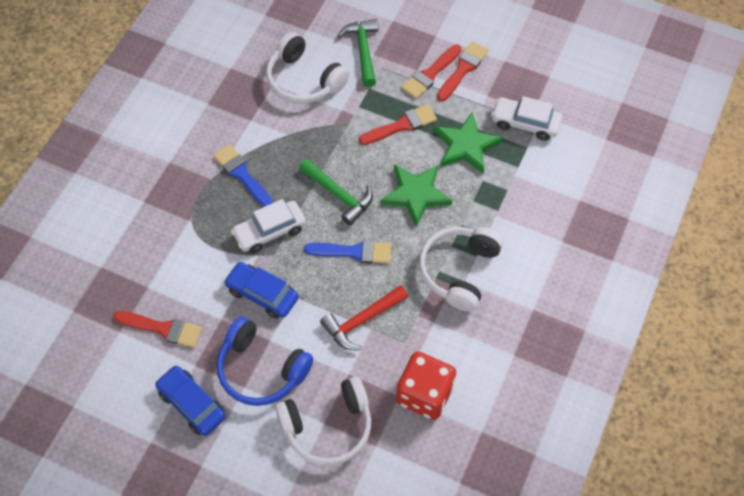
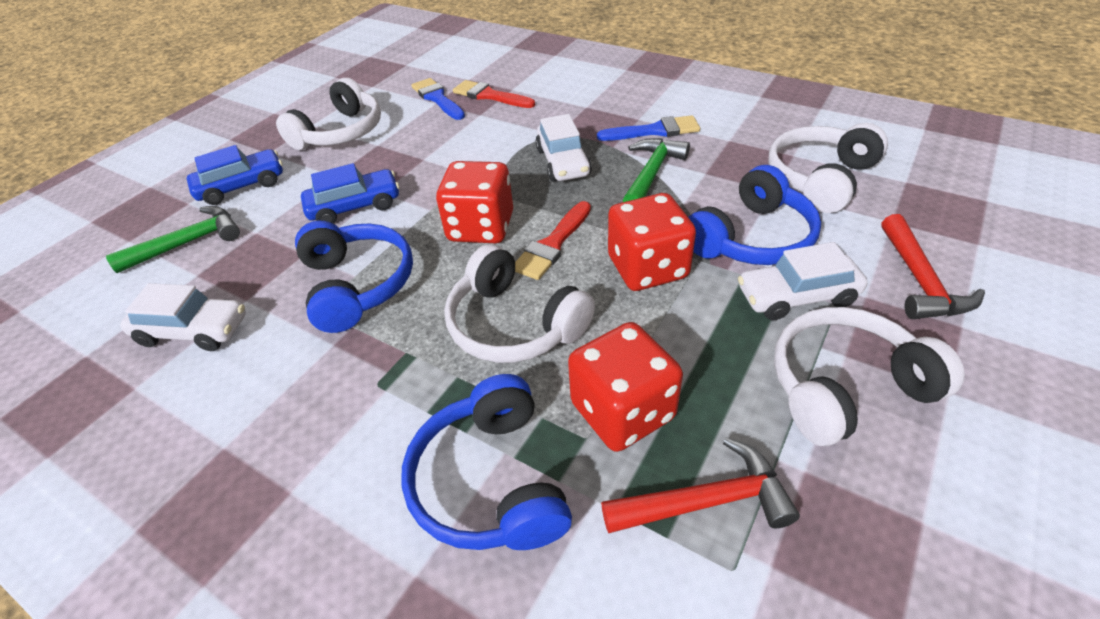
blue headphones: 1 -> 3
green star: 2 -> 0
red brush: 4 -> 2
red dice: 1 -> 3
red hammer: 1 -> 2
white car: 2 -> 3
white headphones: 3 -> 4

